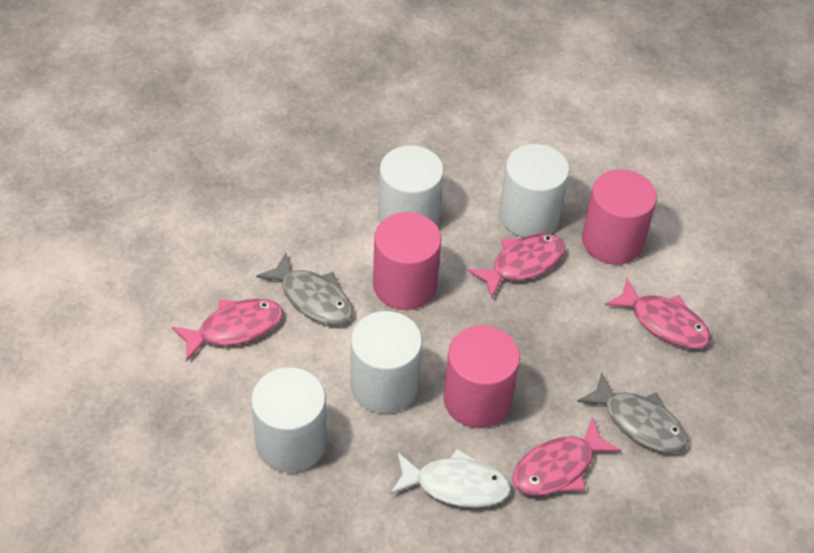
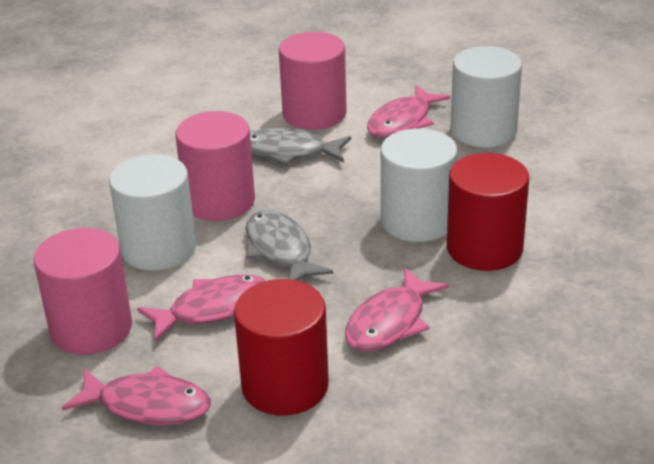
red cylinder: 0 -> 2
white cylinder: 4 -> 3
white fish: 1 -> 0

